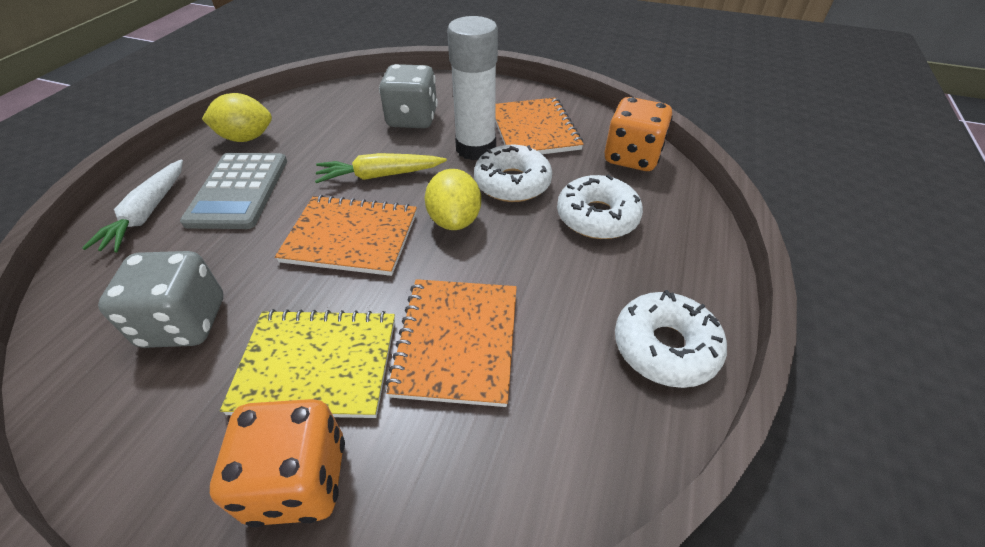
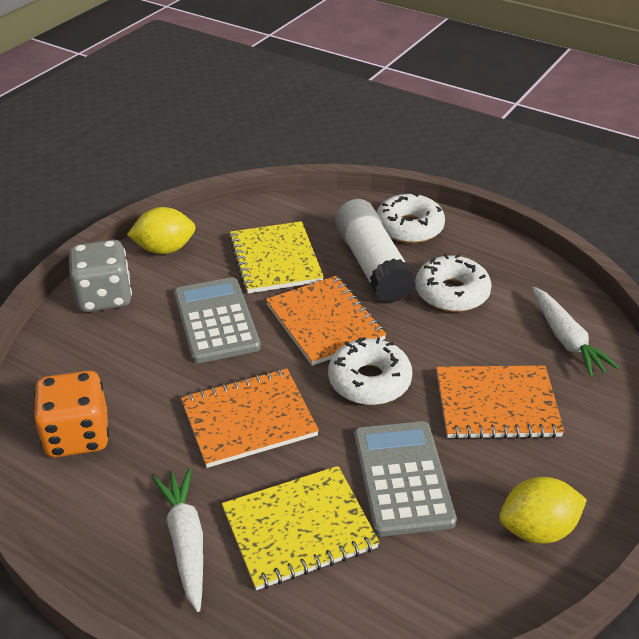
grey calculator: 1 -> 2
grey dice: 2 -> 1
orange dice: 2 -> 1
white carrot: 1 -> 2
yellow carrot: 1 -> 0
yellow notebook: 1 -> 2

